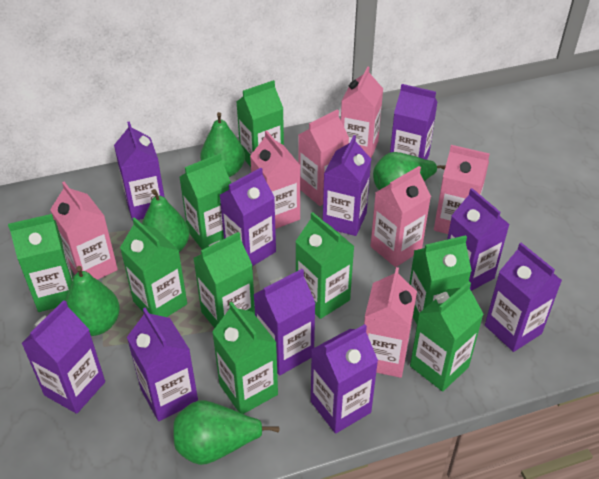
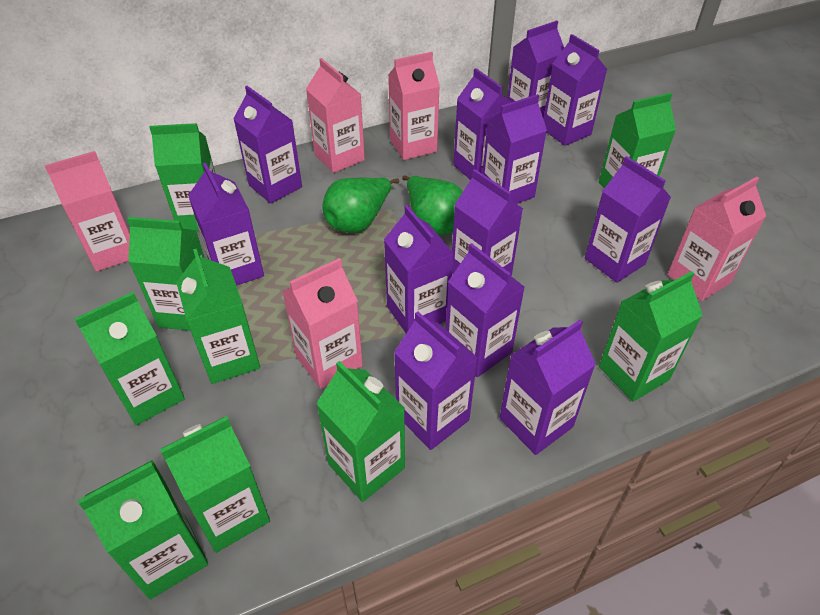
green pear: 5 -> 2
pink carton: 7 -> 5
purple carton: 10 -> 12

